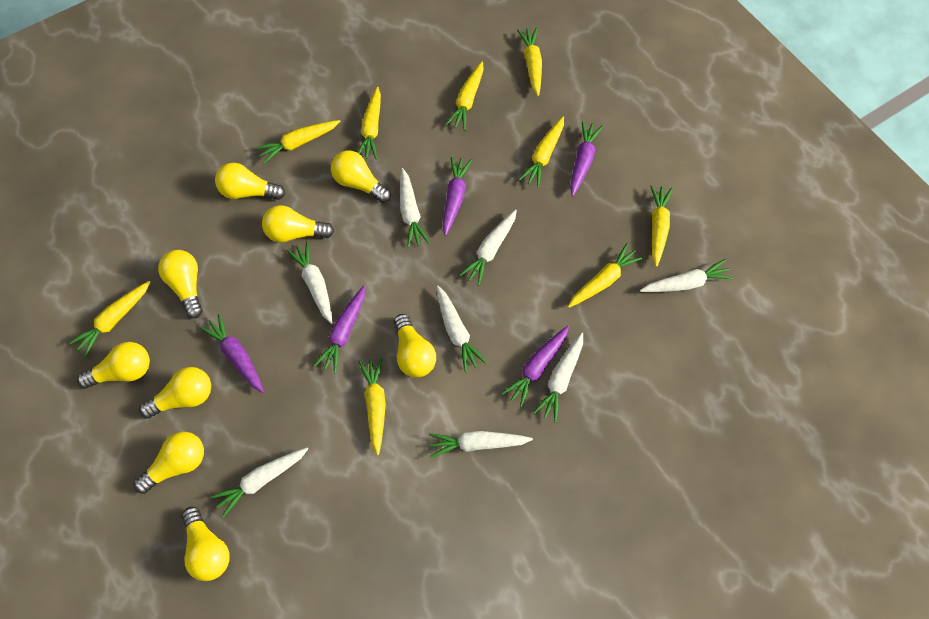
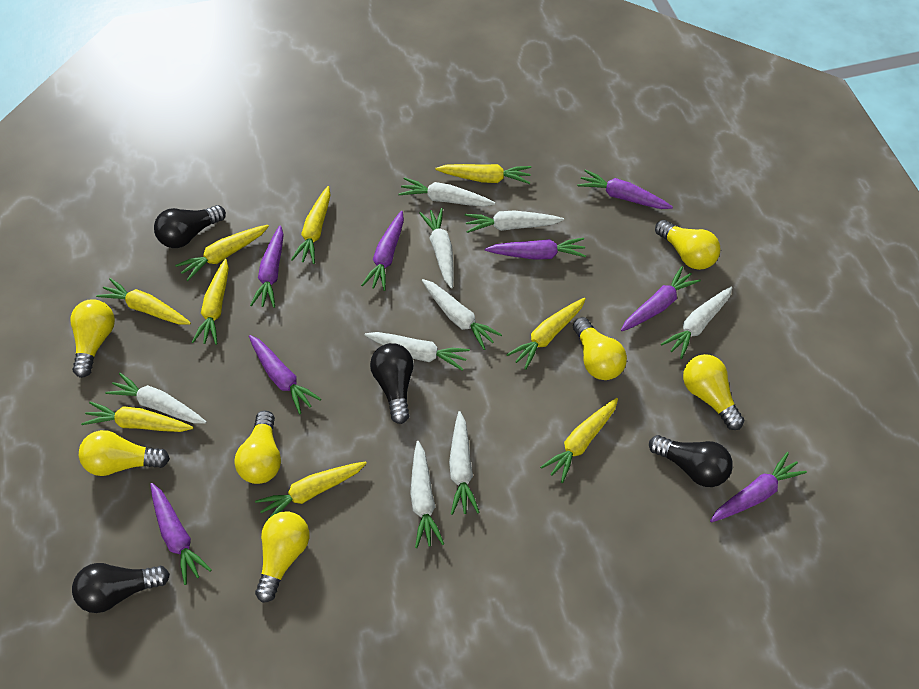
black light bulb: 0 -> 4
purple carrot: 5 -> 8
white carrot: 8 -> 9
yellow light bulb: 9 -> 7

